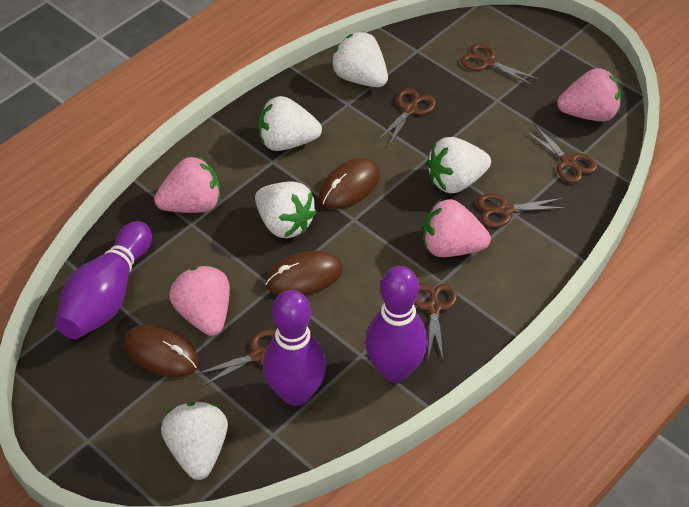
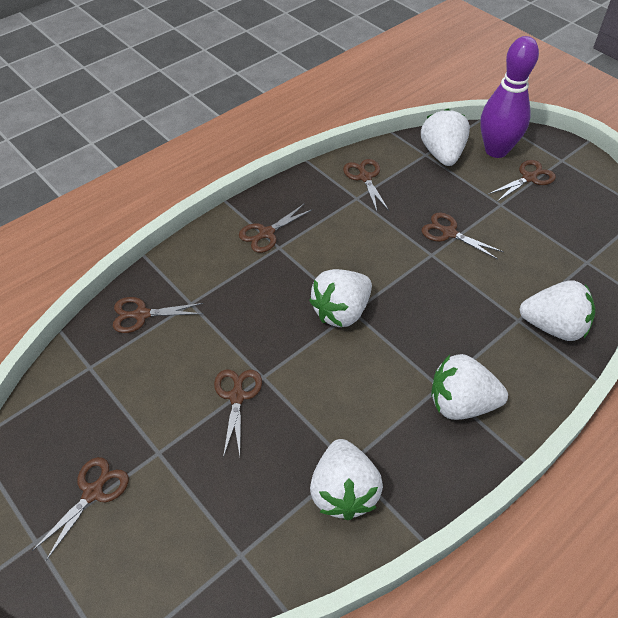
brown mouse: 3 -> 0
brown scissors: 6 -> 7
pink strawberry: 4 -> 0
purple bowling pin: 3 -> 1

